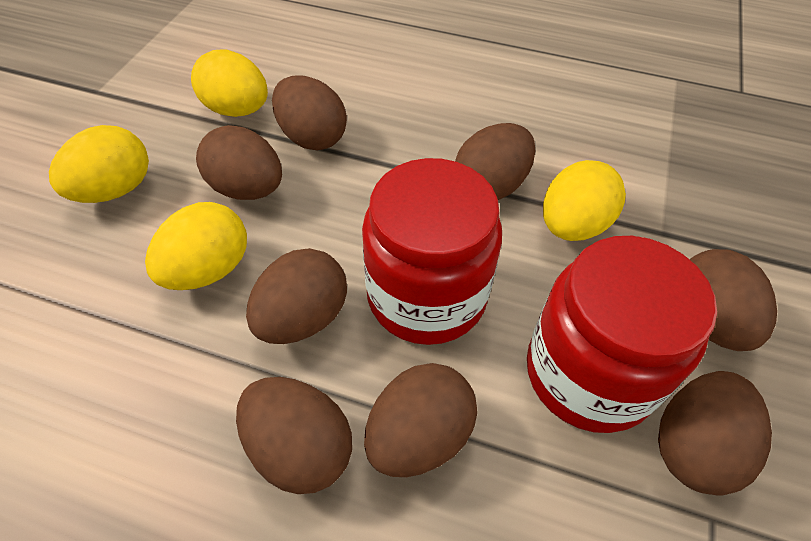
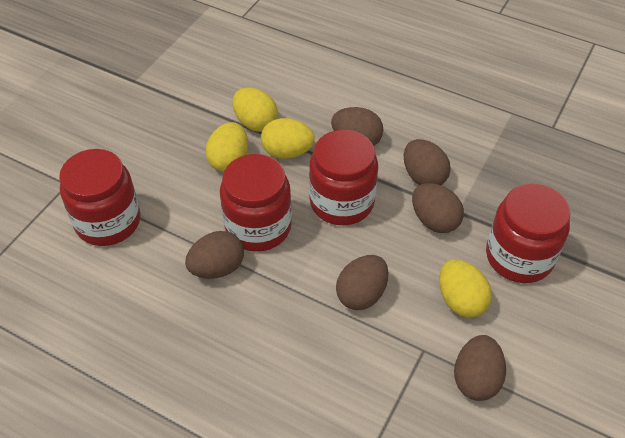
brown egg: 8 -> 6
red jar: 2 -> 4

